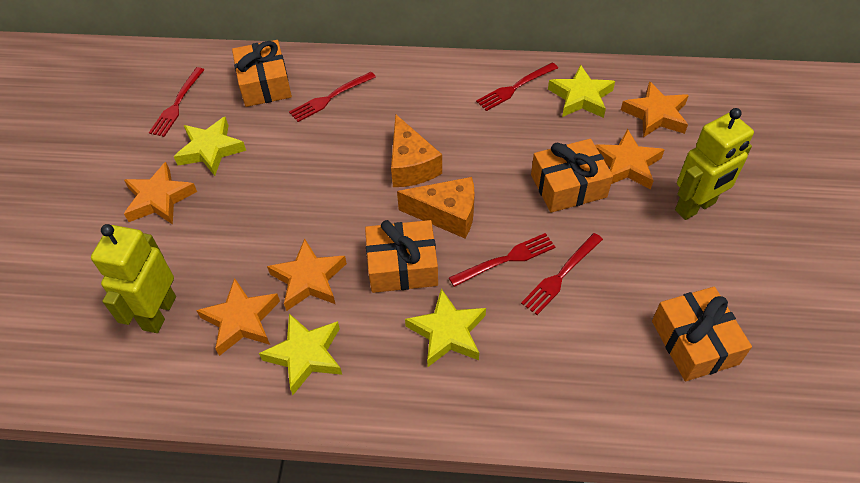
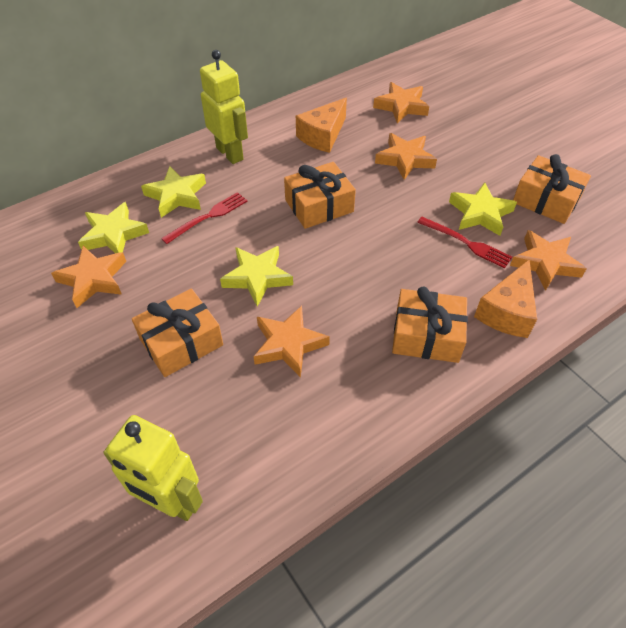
red fork: 5 -> 2

